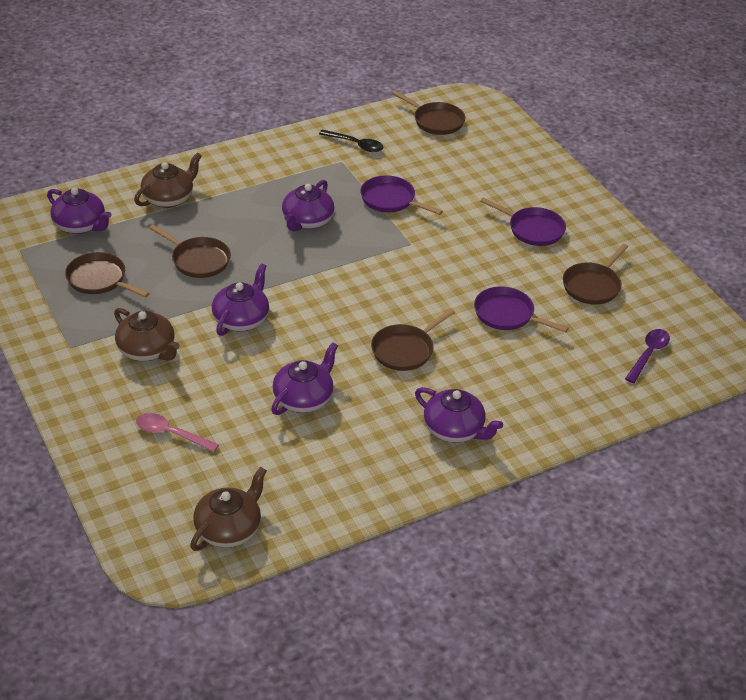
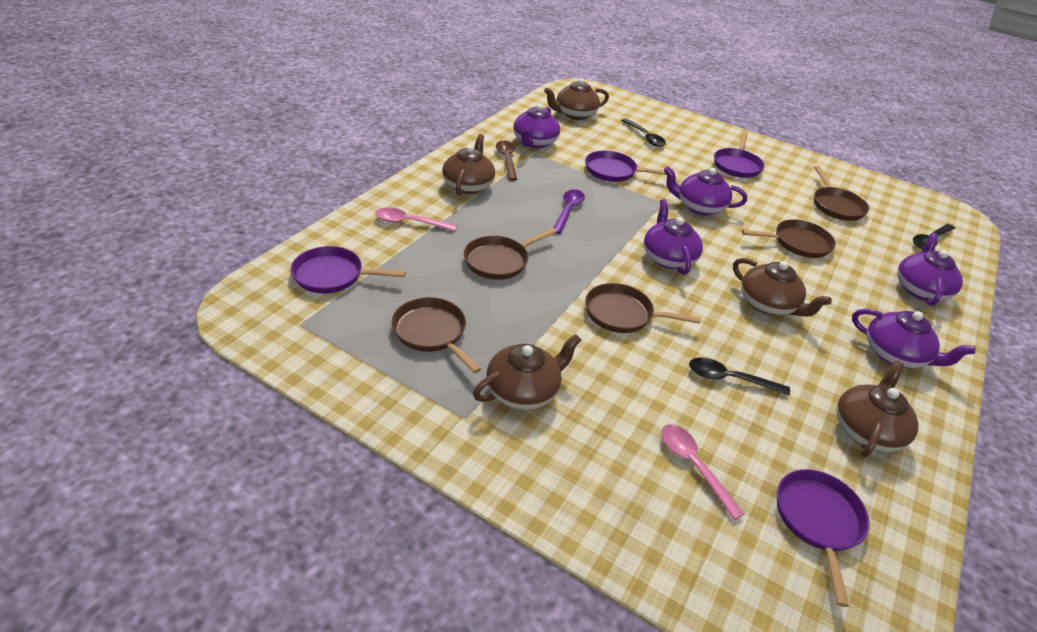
black spoon: 1 -> 3
brown spoon: 0 -> 1
brown teapot: 3 -> 5
pink spoon: 1 -> 2
purple pan: 3 -> 4

